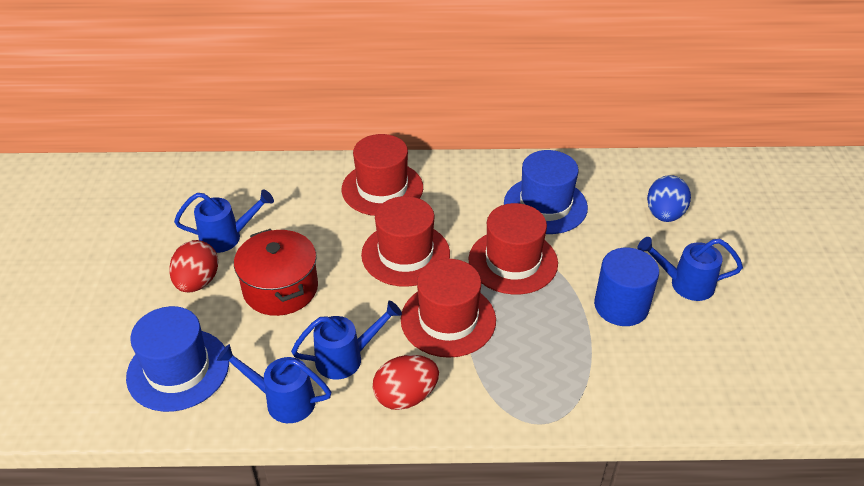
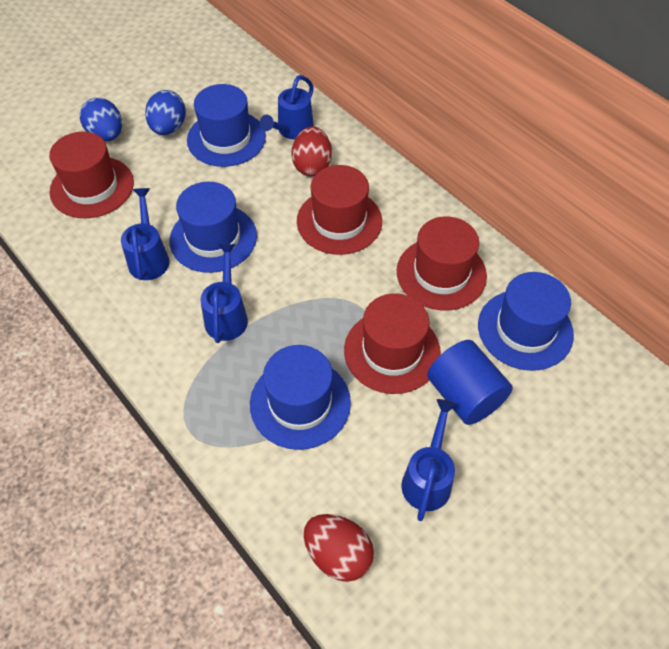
blue egg: 1 -> 2
blue hat: 2 -> 4
red pot: 1 -> 0

